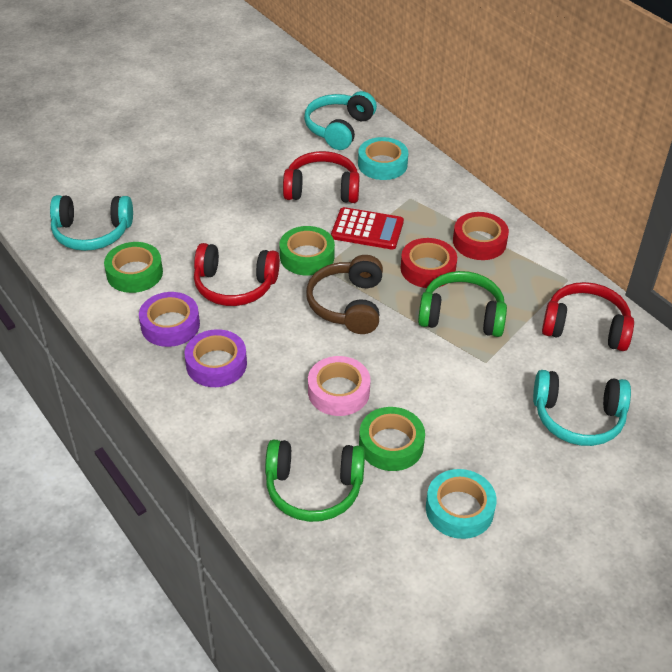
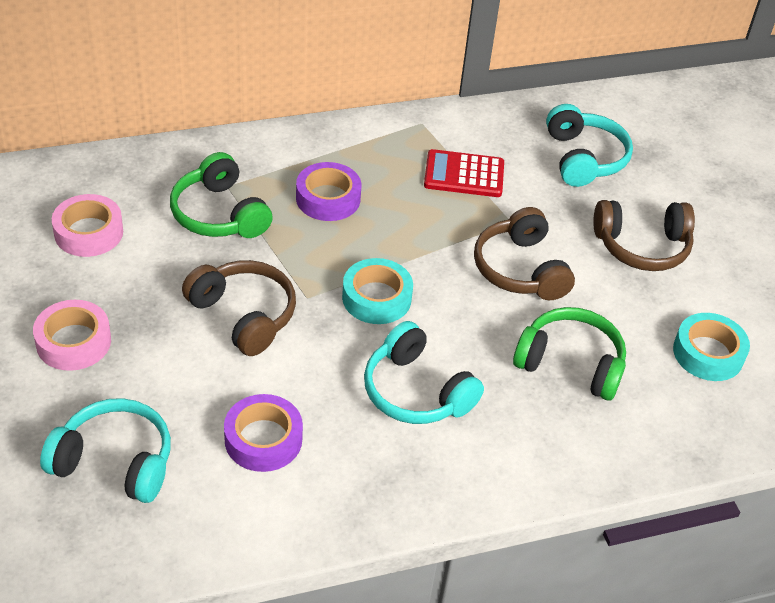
brown headphones: 1 -> 3
green tape: 3 -> 0
pink tape: 1 -> 2
red headphones: 3 -> 0
red tape: 2 -> 0

